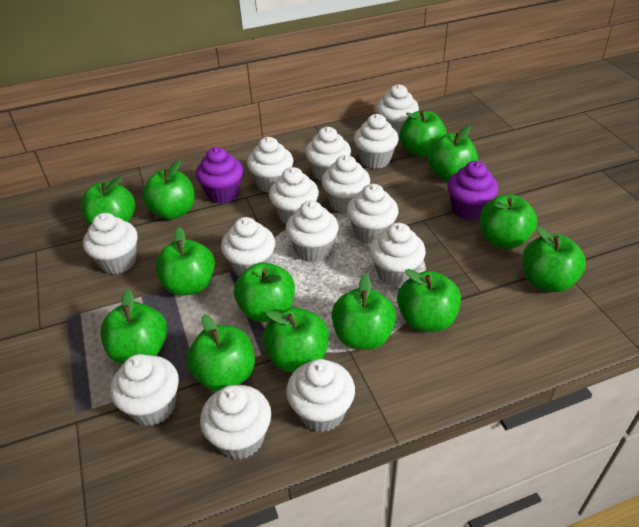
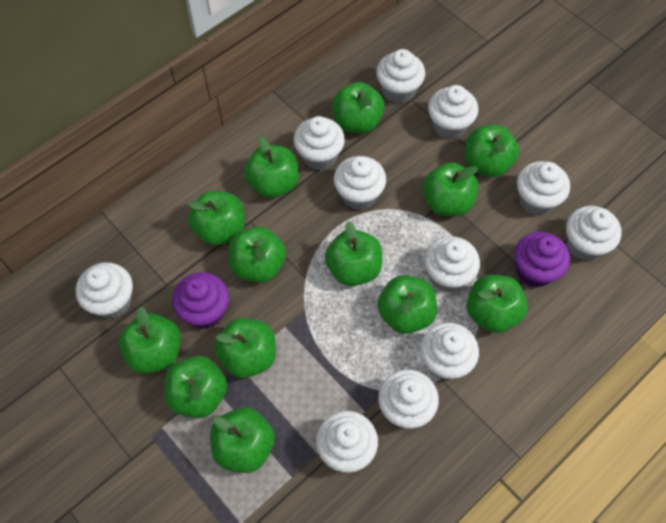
white cupcake: 14 -> 11

